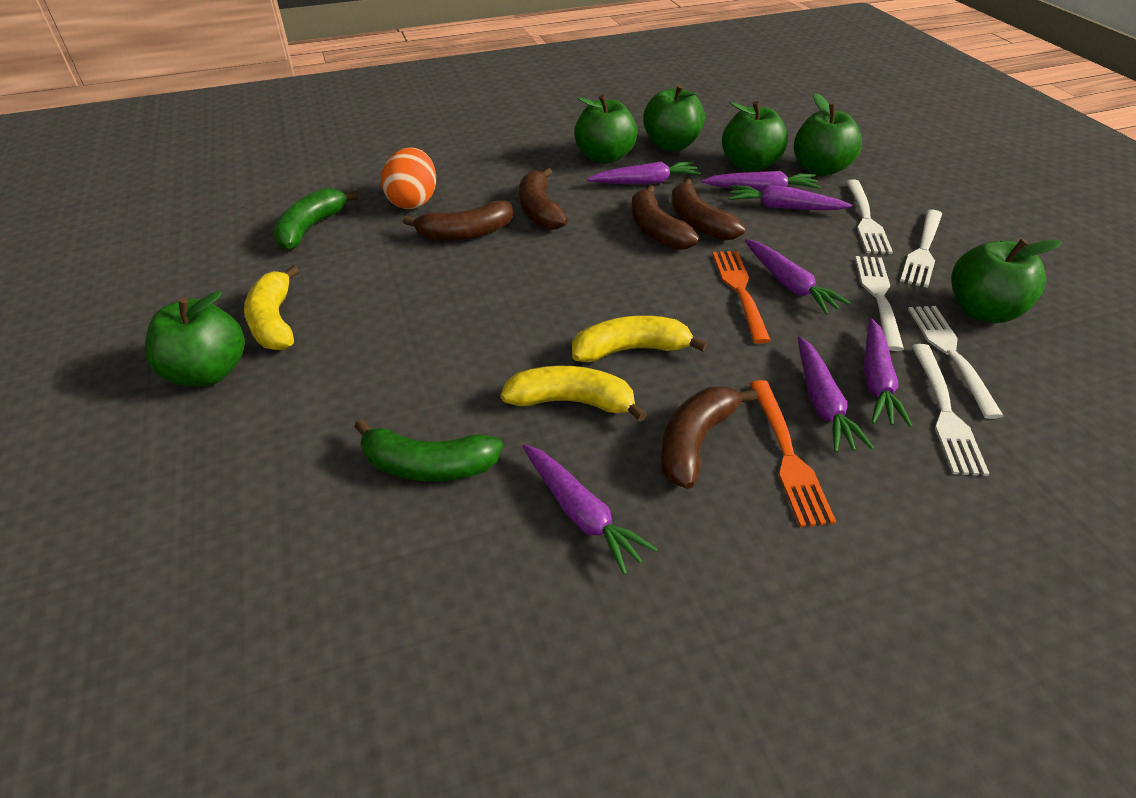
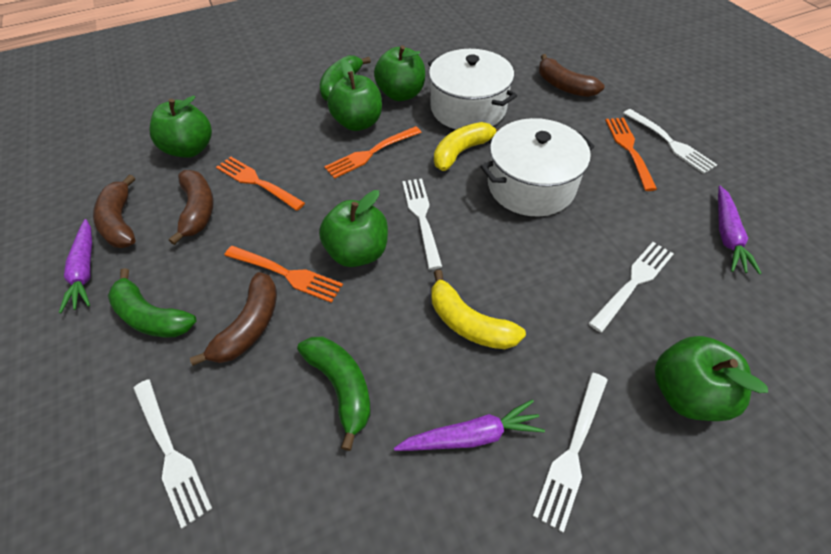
brown banana: 5 -> 4
green apple: 6 -> 5
green banana: 2 -> 3
orange egg: 1 -> 0
orange fork: 2 -> 4
purple carrot: 7 -> 3
white pot: 0 -> 2
yellow banana: 3 -> 2

